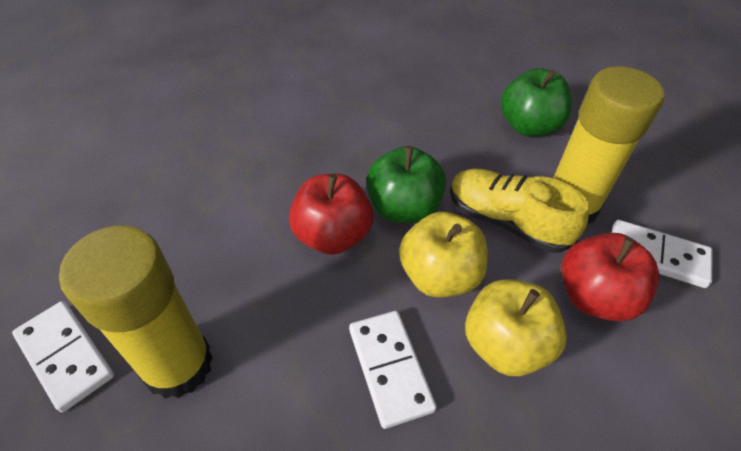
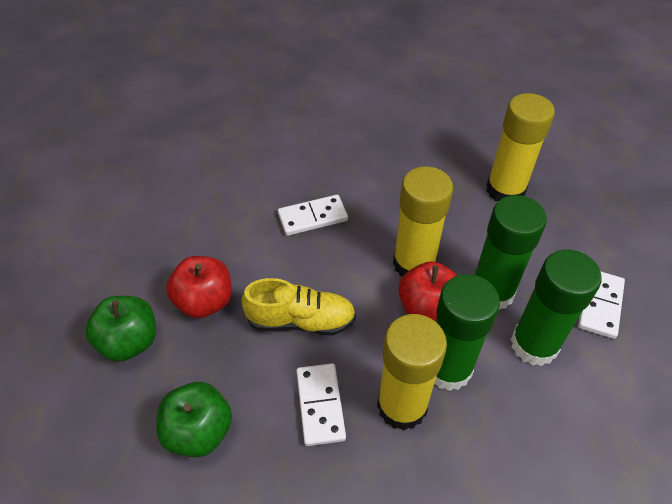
green glue stick: 0 -> 3
yellow apple: 2 -> 0
yellow glue stick: 2 -> 3

